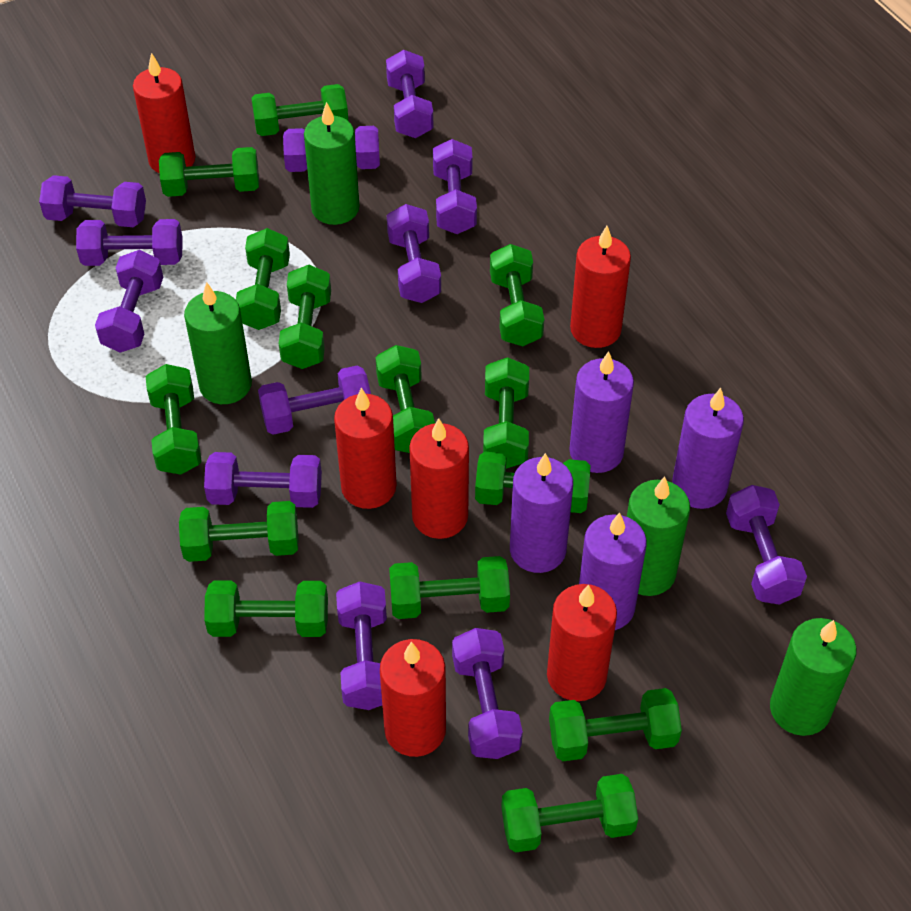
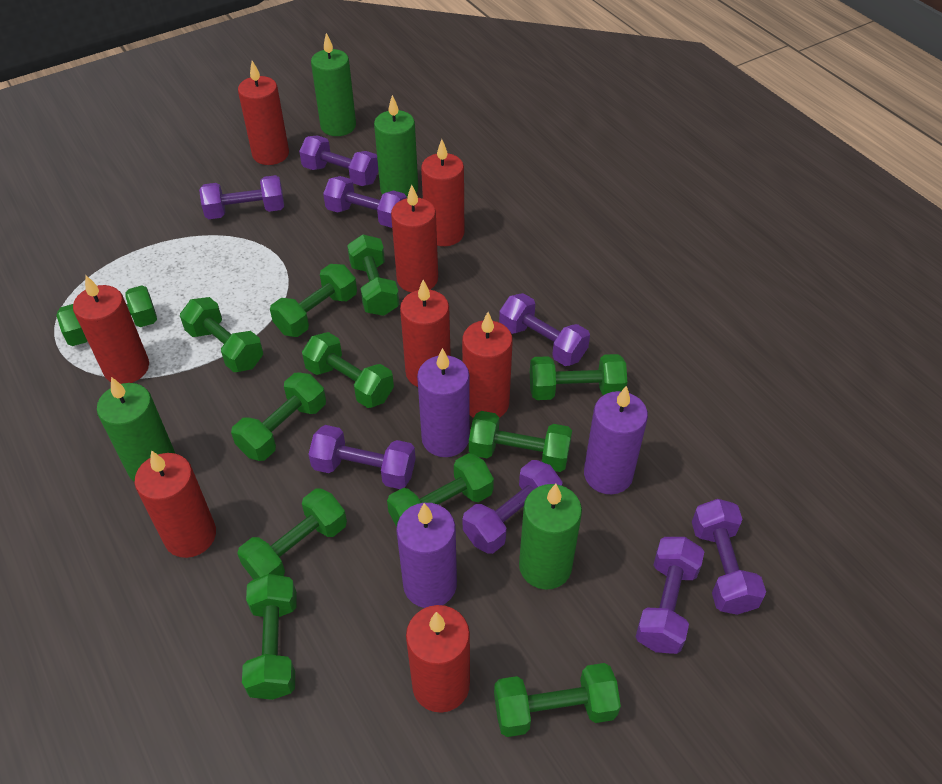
green dumbbell: 14 -> 12
purple candle: 4 -> 3
purple dumbbell: 12 -> 8
red candle: 6 -> 8

